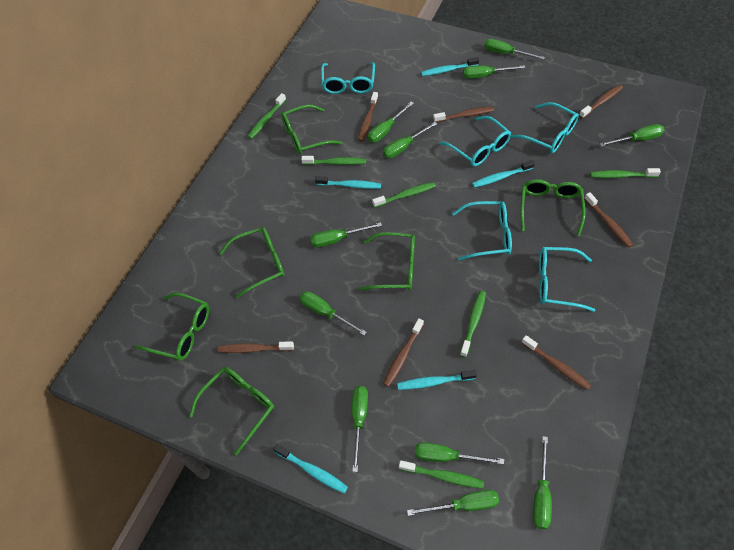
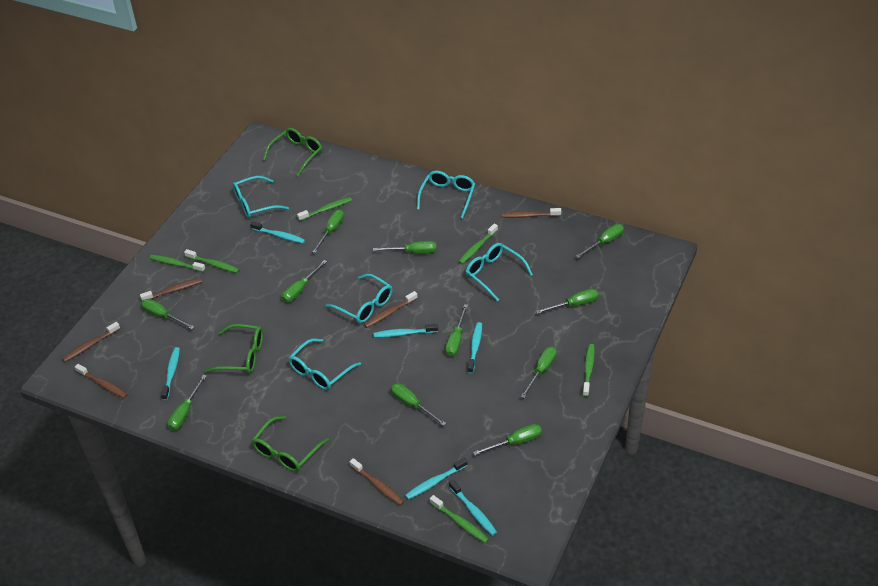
brown toothbrush: 7 -> 6
green glasses: 6 -> 3
turquoise toothbrush: 5 -> 6

